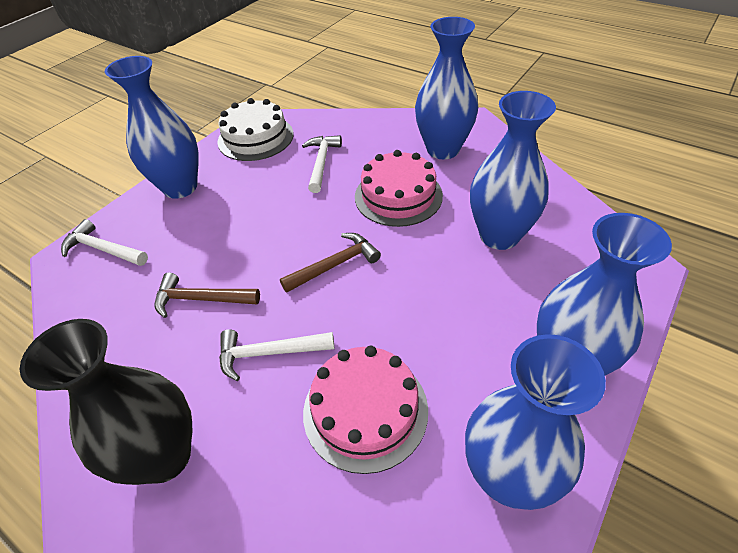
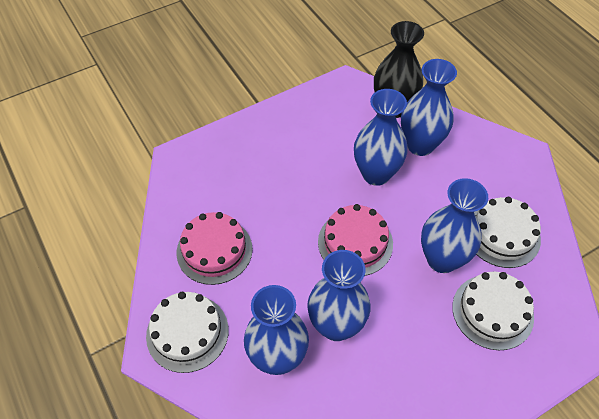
brown hammer: 2 -> 0
white cake: 1 -> 3
white hammer: 3 -> 0

